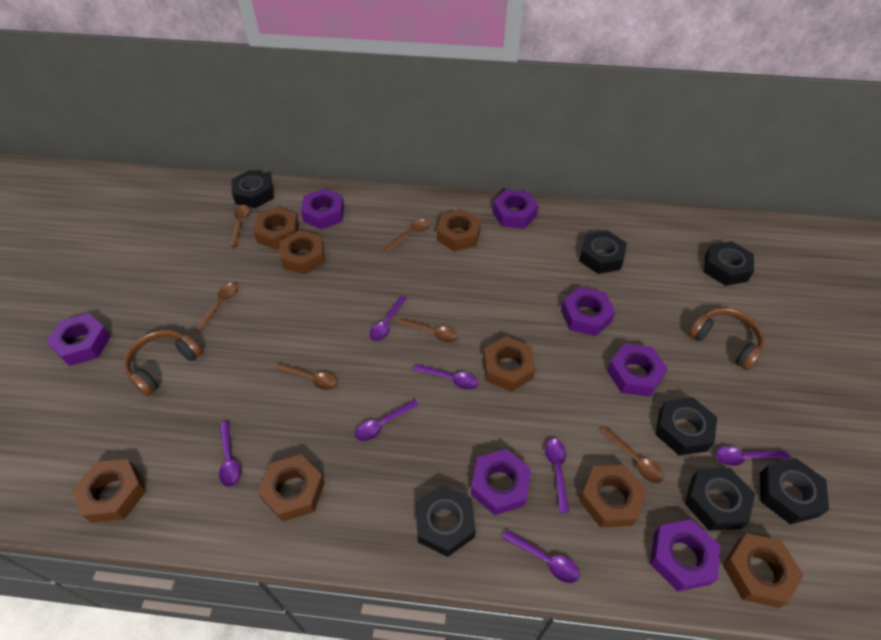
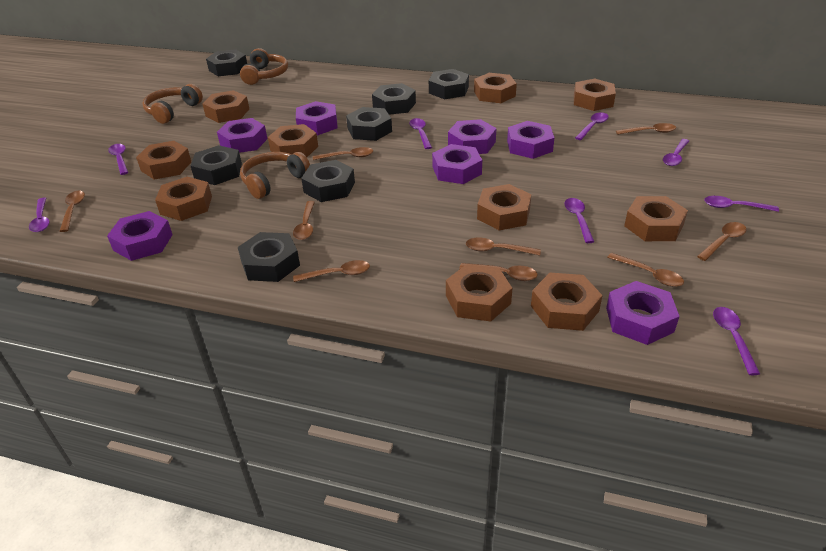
brown headphones: 2 -> 3
brown nut: 8 -> 10
brown spoon: 6 -> 9
purple spoon: 7 -> 8

